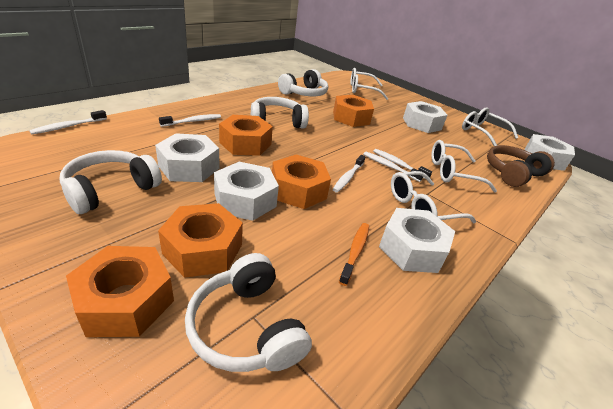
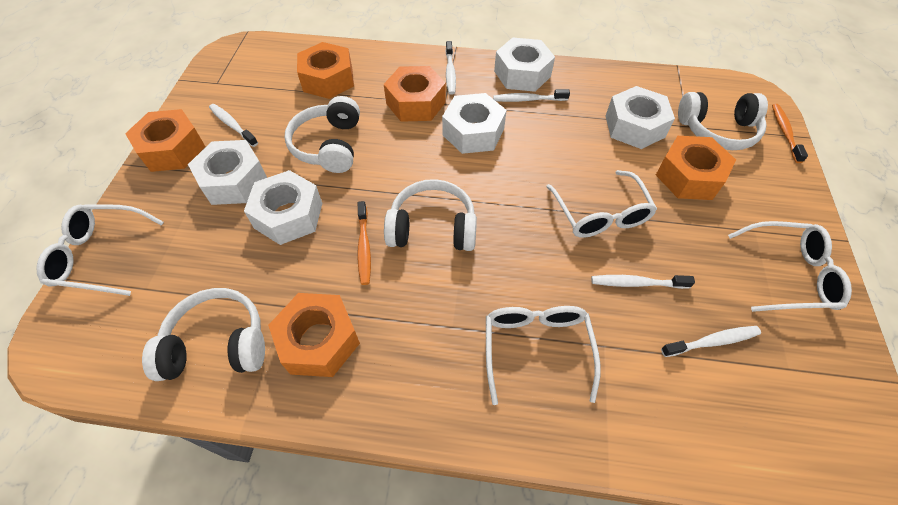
brown headphones: 1 -> 0
orange toothbrush: 1 -> 2

